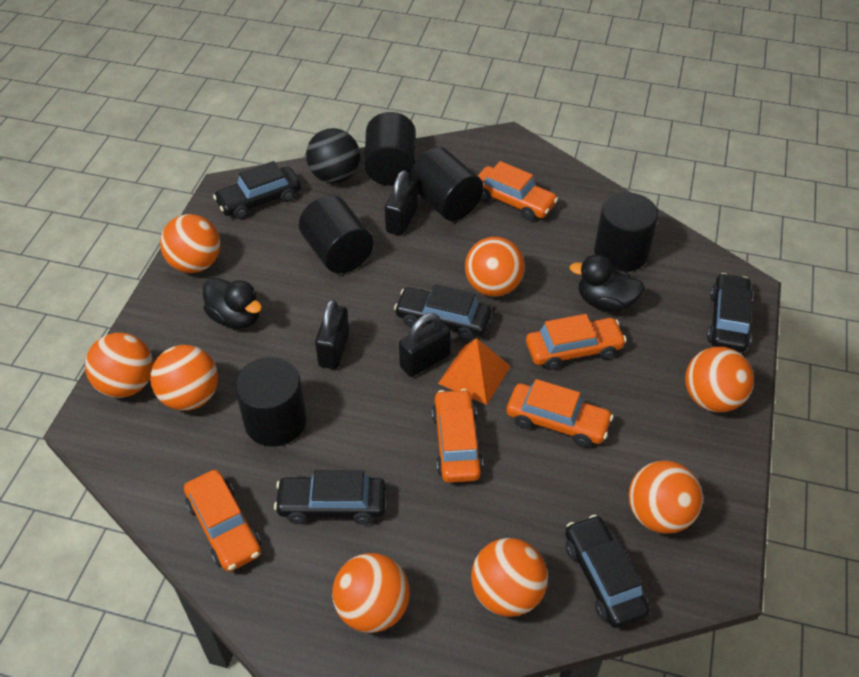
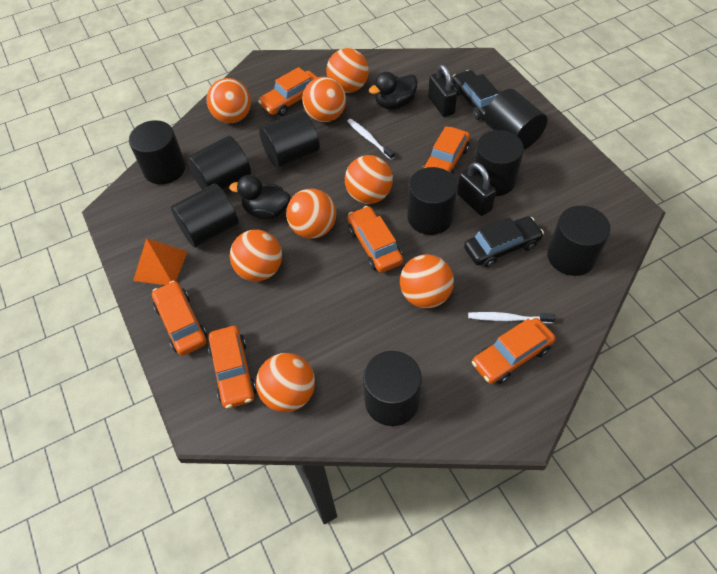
black ball: 1 -> 0
black car: 5 -> 2
black cylinder: 5 -> 9
black padlock: 3 -> 2
orange car: 5 -> 6
white toothbrush: 0 -> 2

